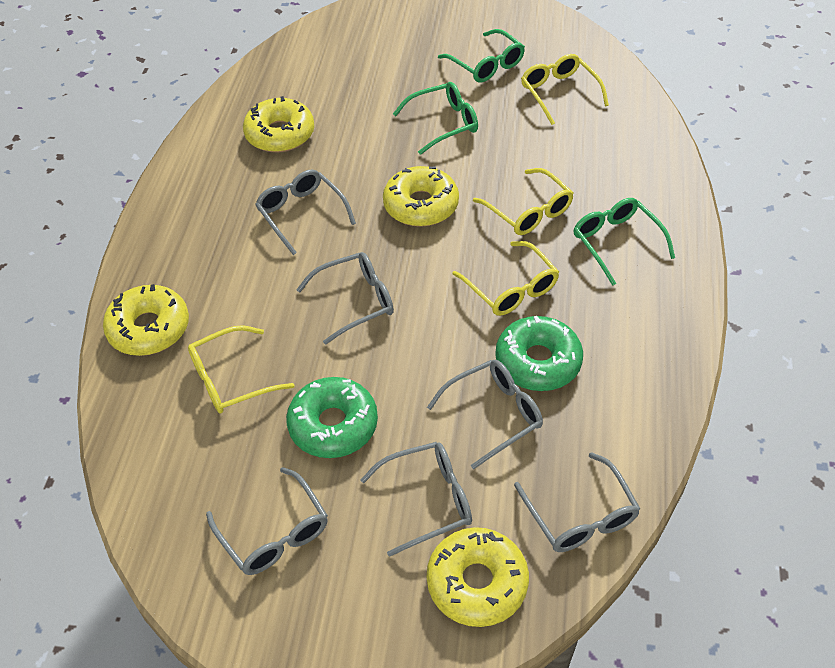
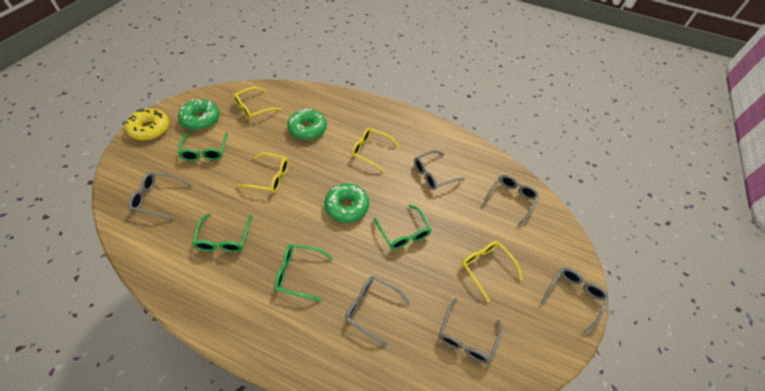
green donut: 2 -> 3
green glasses: 3 -> 4
yellow donut: 4 -> 1

